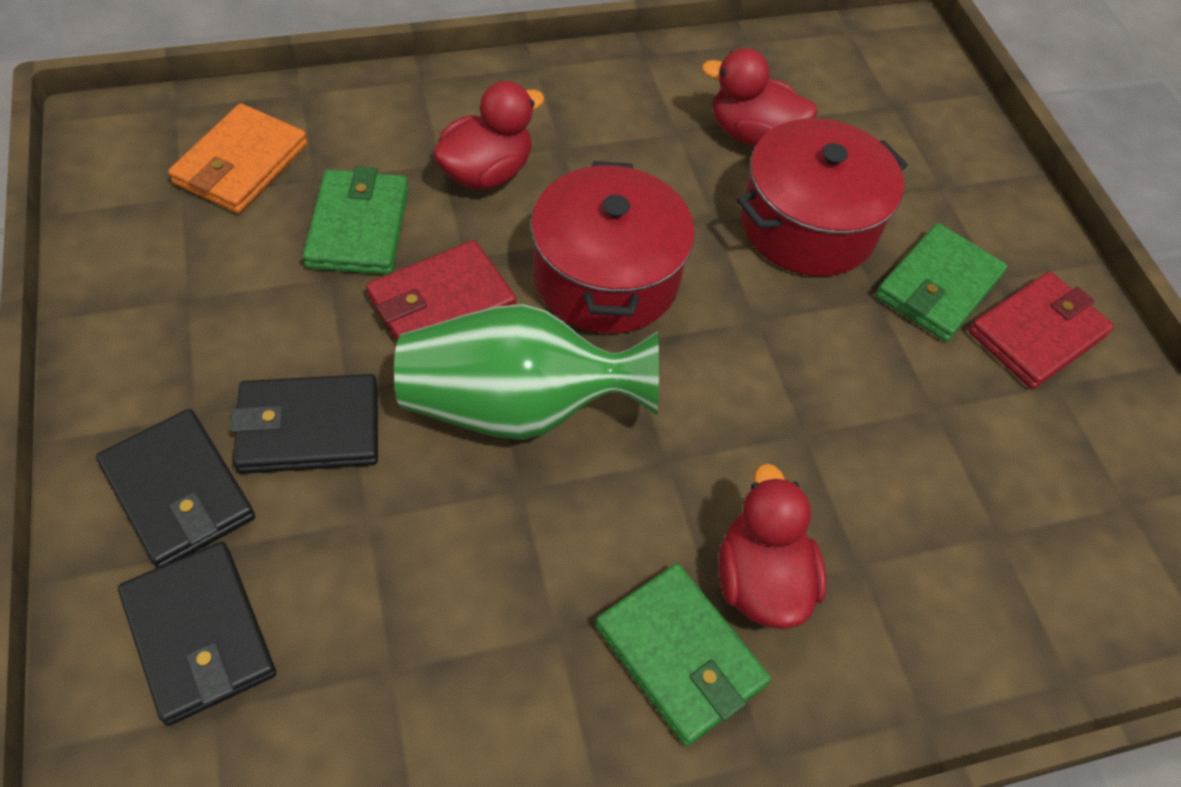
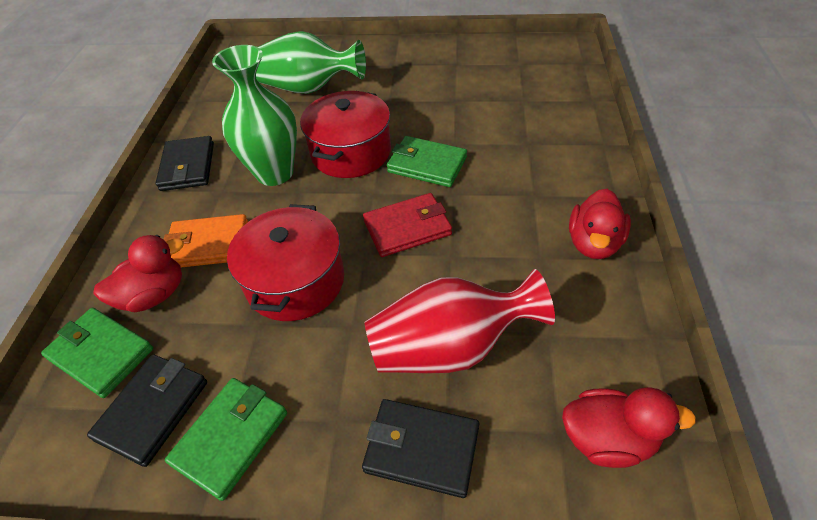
green vase: 1 -> 2
red vase: 0 -> 1
red wallet: 2 -> 1

